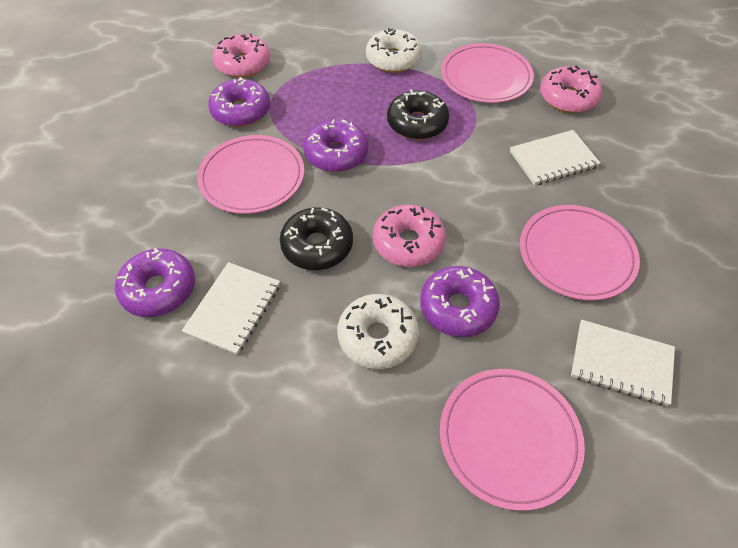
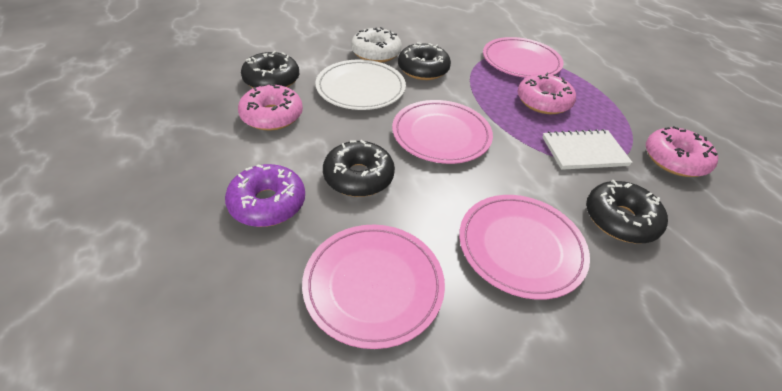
black donut: 2 -> 4
purple donut: 4 -> 1
white donut: 2 -> 1
white notebook: 3 -> 1
white plate: 0 -> 1

